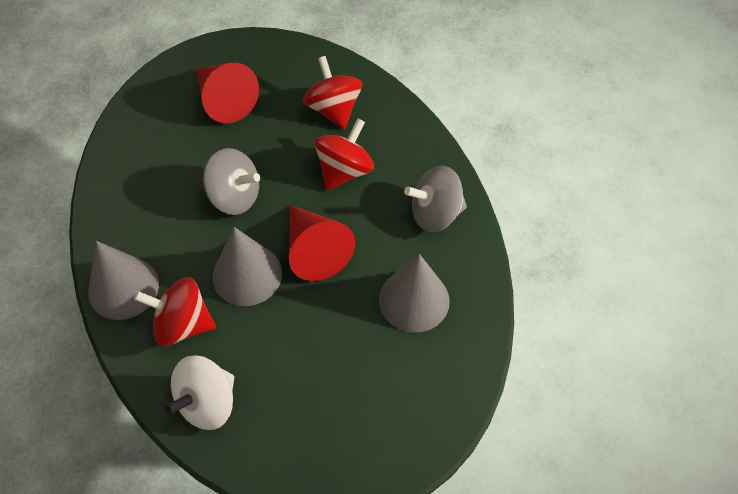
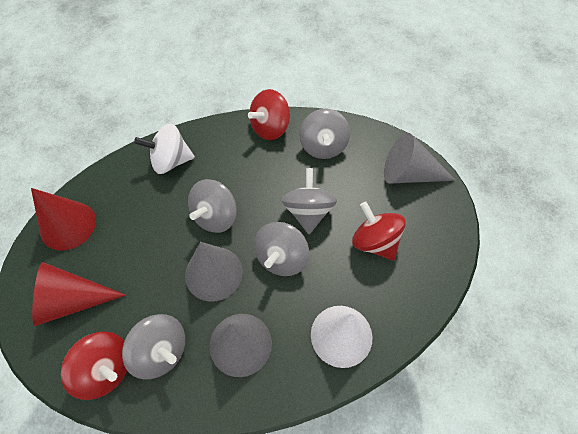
grey spinning top: 2 -> 5
white cone: 0 -> 1

